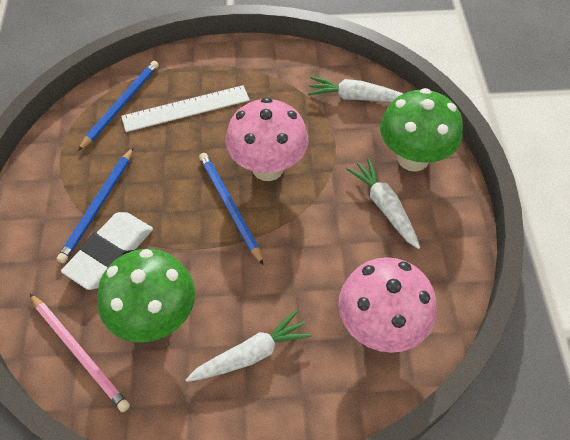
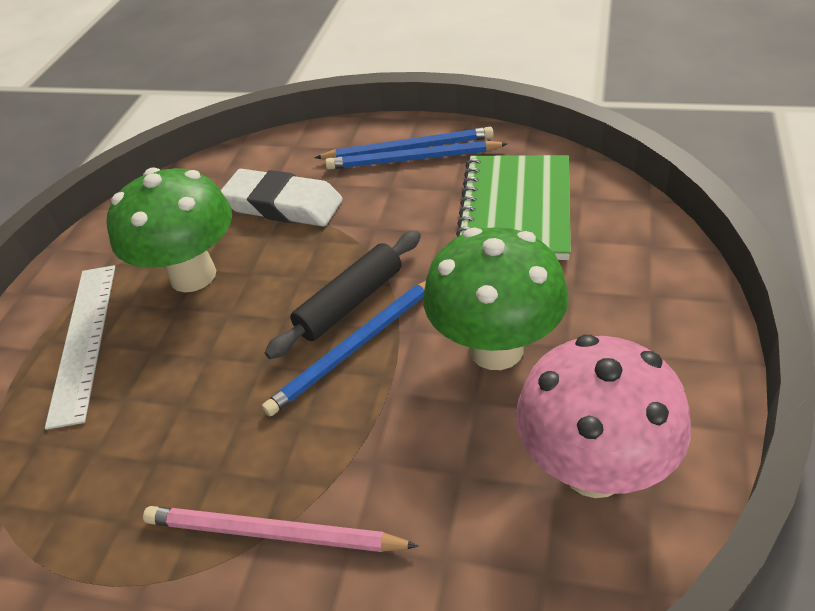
black rolling pin: 0 -> 1
green notebook: 0 -> 1
pink mushroom: 2 -> 1
white carrot: 3 -> 0

